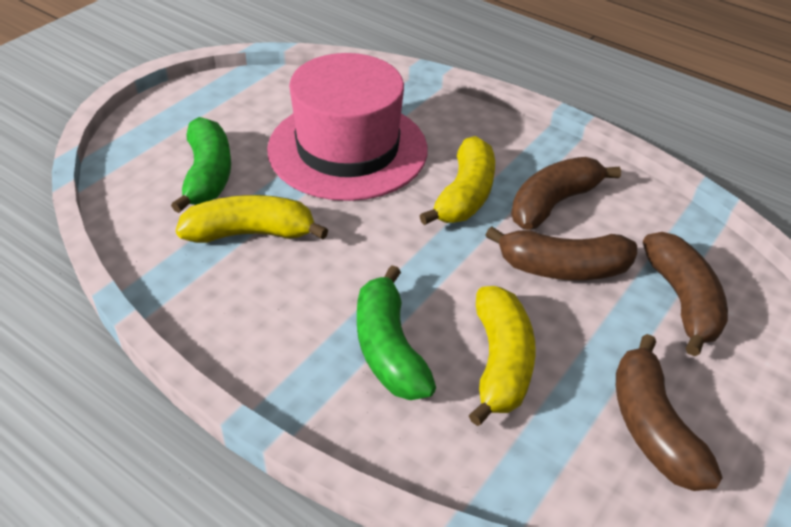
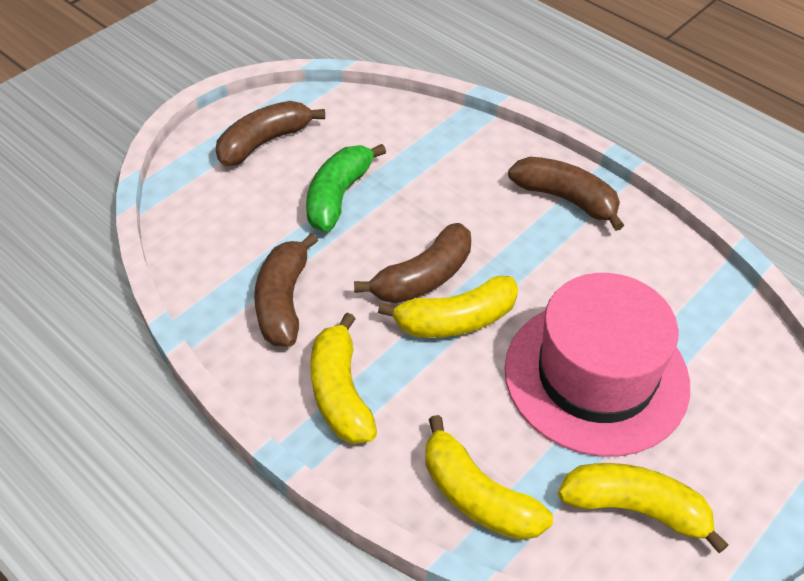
green banana: 2 -> 1
yellow banana: 3 -> 4

